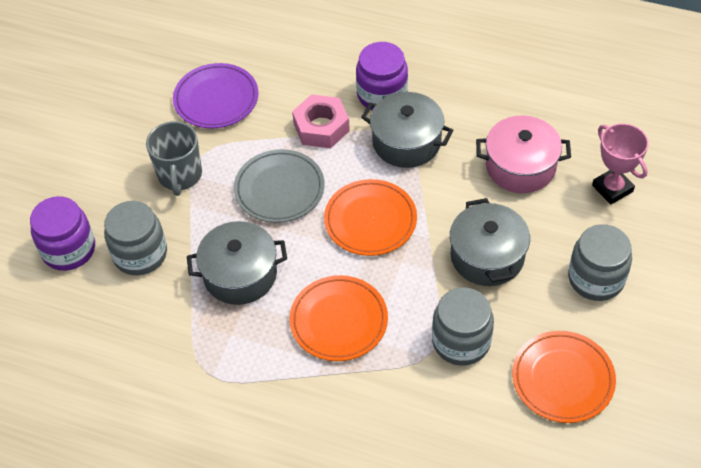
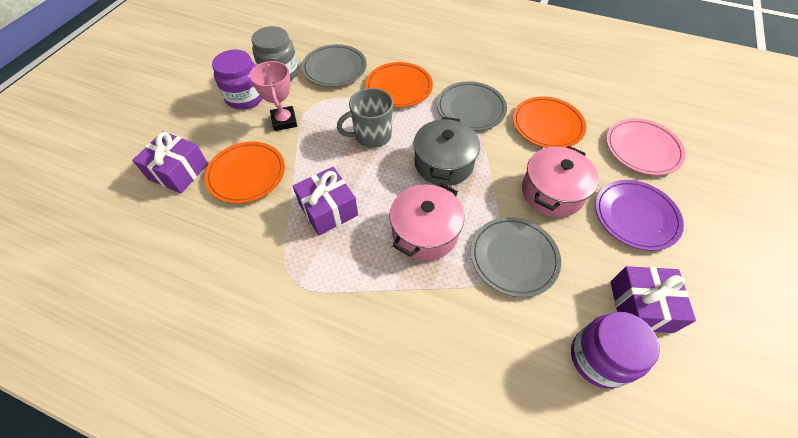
grey jar: 3 -> 1
grey plate: 1 -> 3
grey pot: 3 -> 1
pink nut: 1 -> 0
pink plate: 0 -> 1
pink pot: 1 -> 2
purple gift: 0 -> 3

